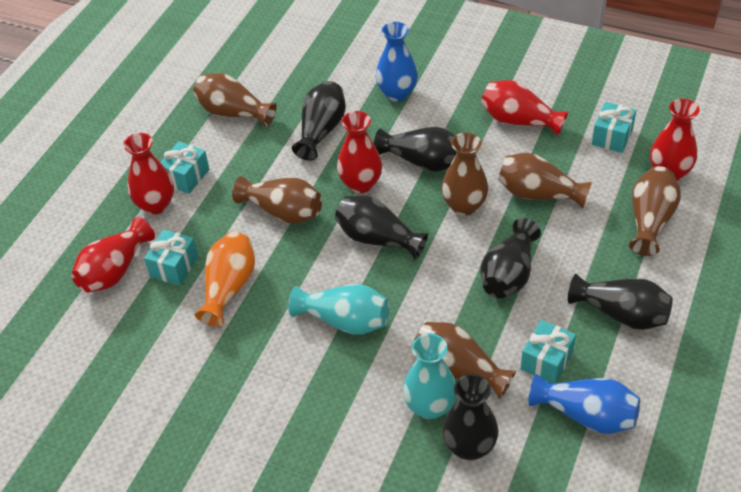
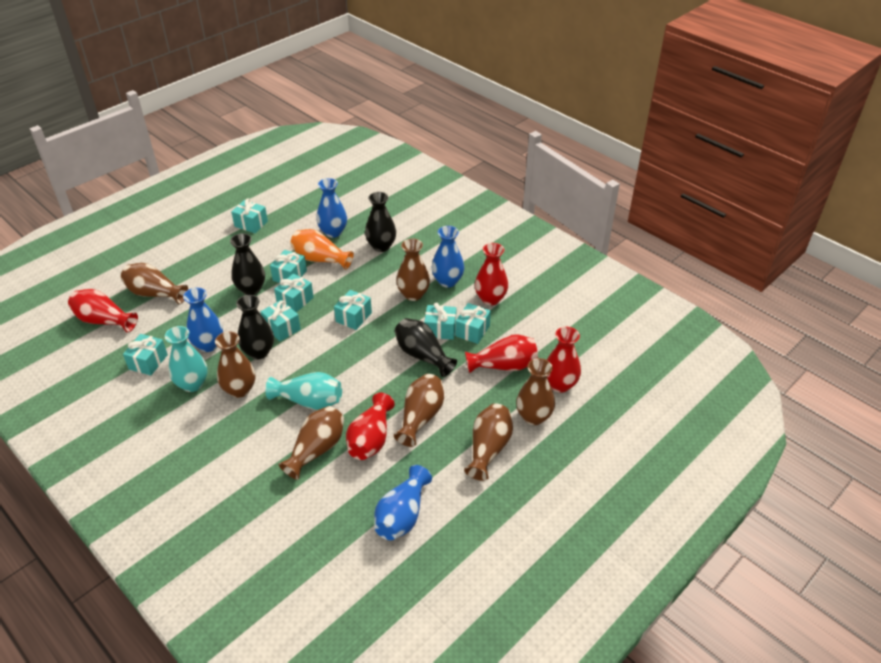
black vase: 6 -> 4
blue vase: 2 -> 4
brown vase: 6 -> 7
turquoise gift: 4 -> 8

